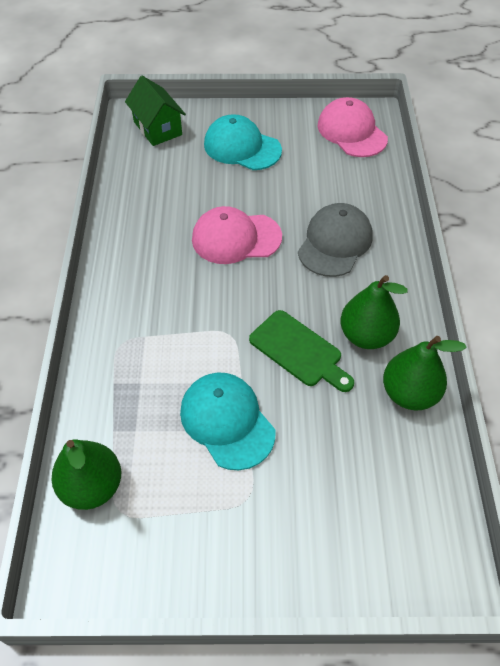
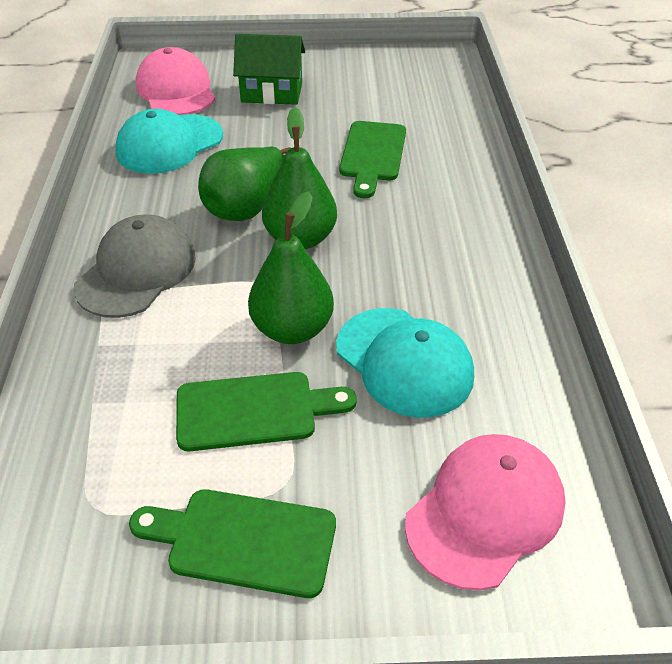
green cutting board: 1 -> 3

